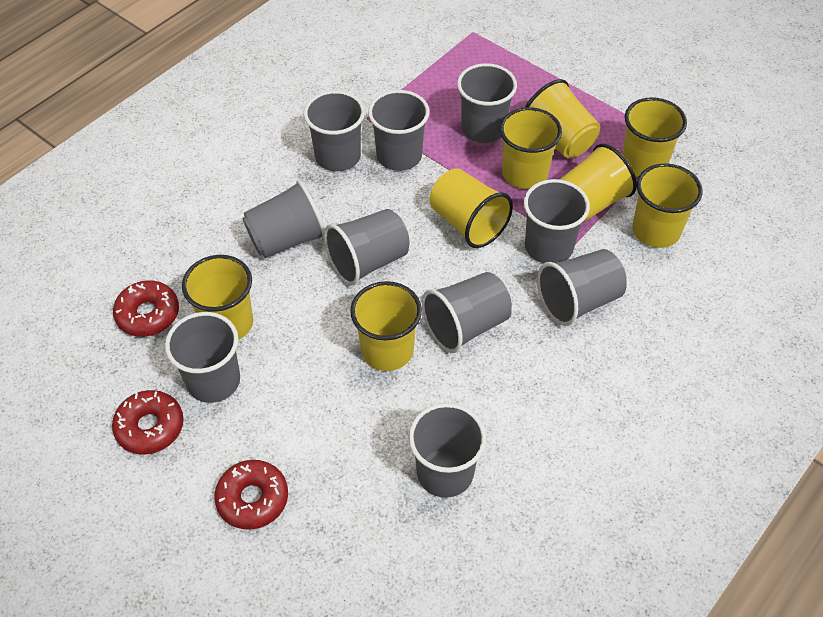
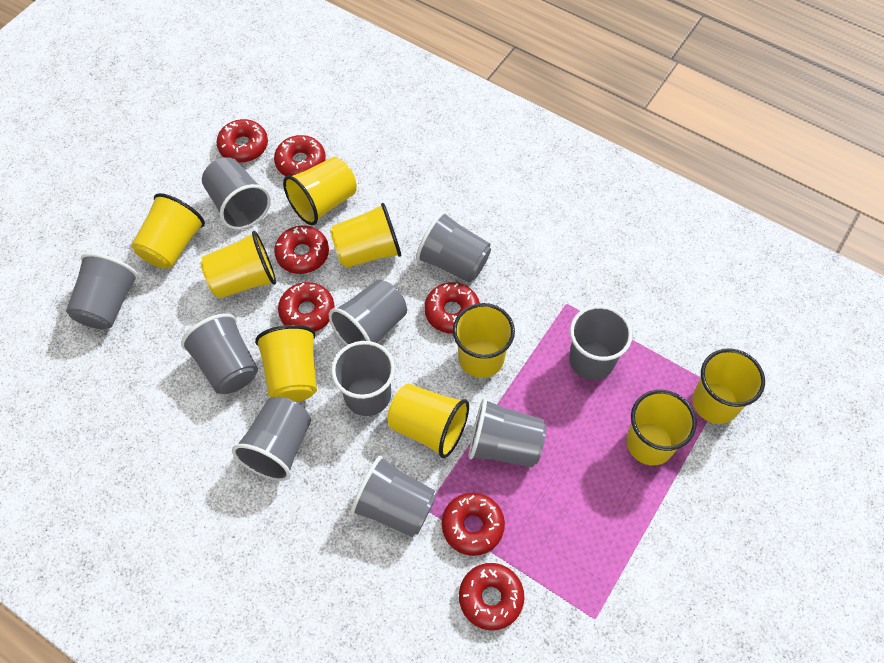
red donut: 3 -> 7
yellow cup: 8 -> 9

